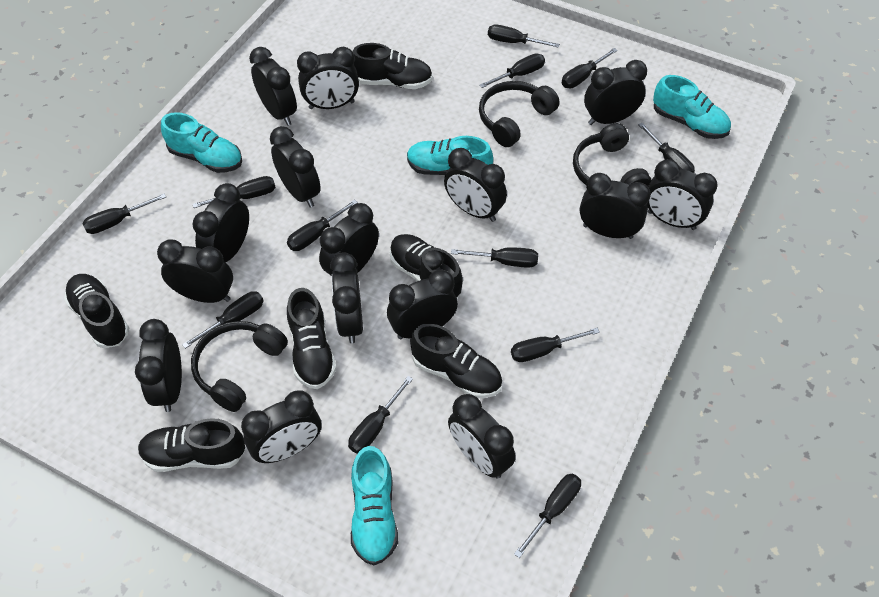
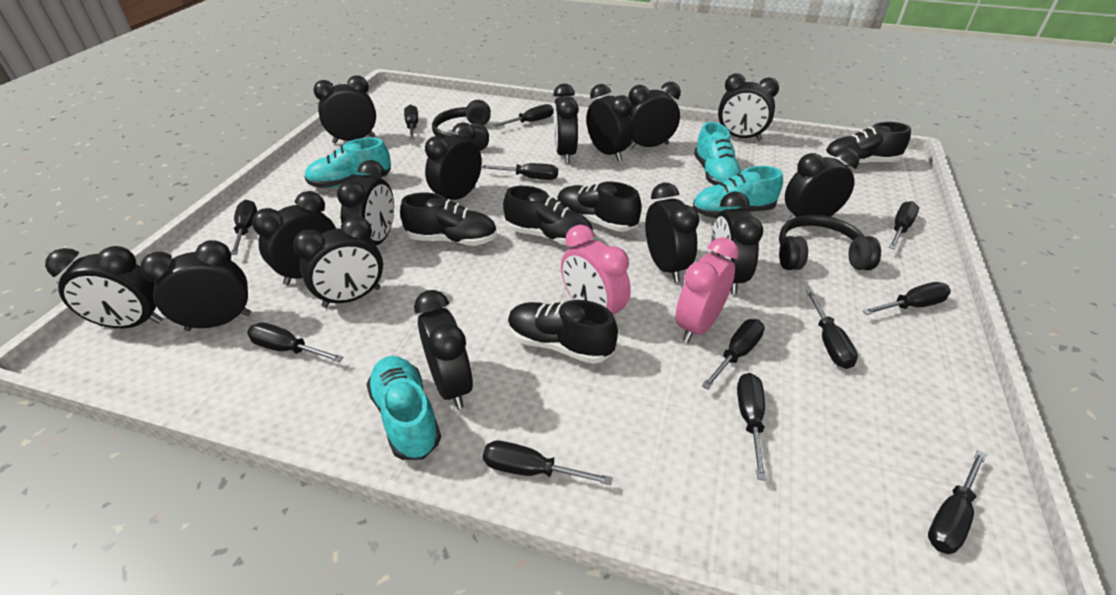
black headphones: 3 -> 2
black shoe: 6 -> 5
pink clock: 0 -> 2

